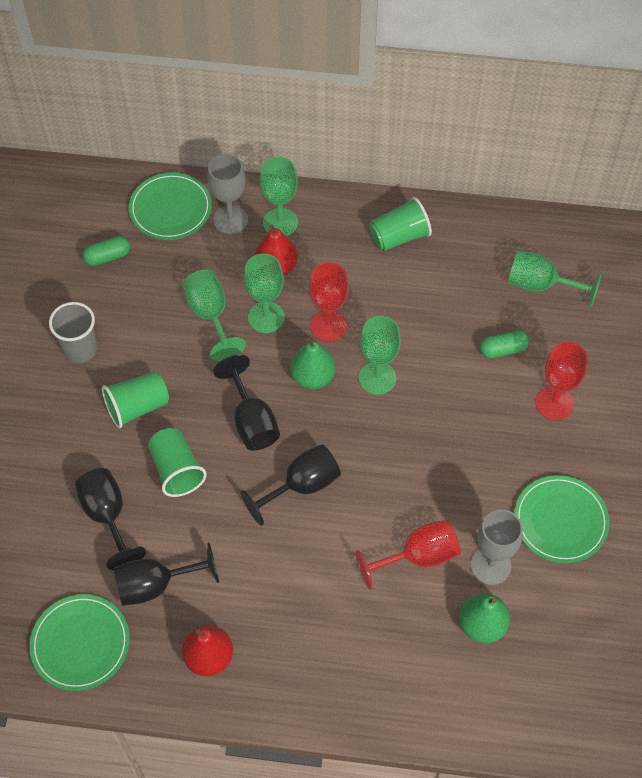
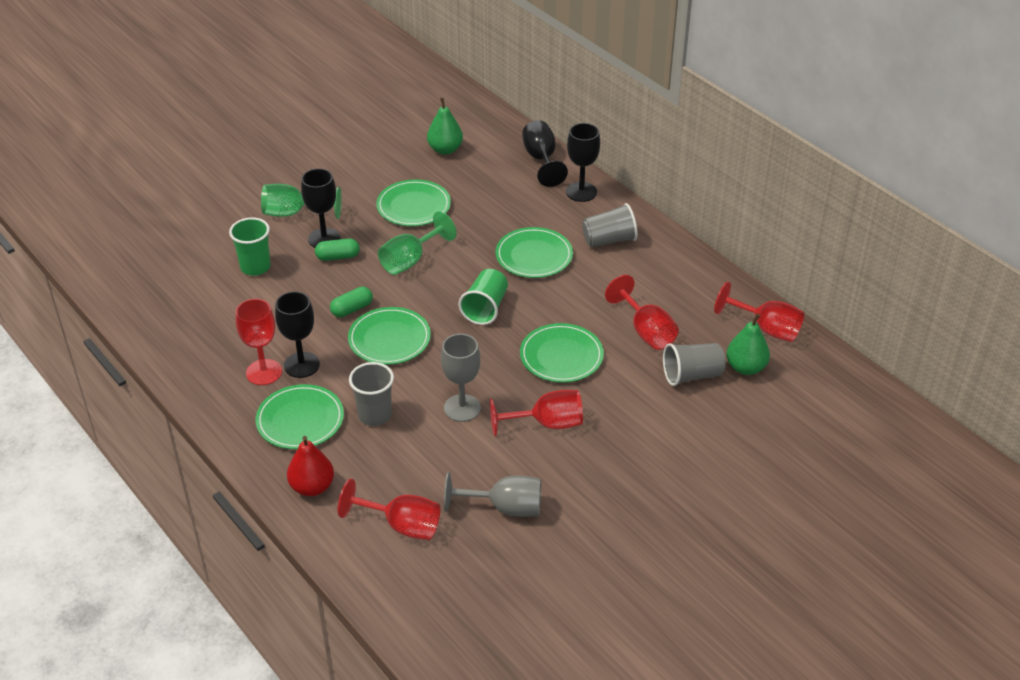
green cup: 3 -> 2
green goblet: 5 -> 2
green plate: 3 -> 5
grey cup: 1 -> 3
red goblet: 3 -> 5
red pear: 2 -> 1

